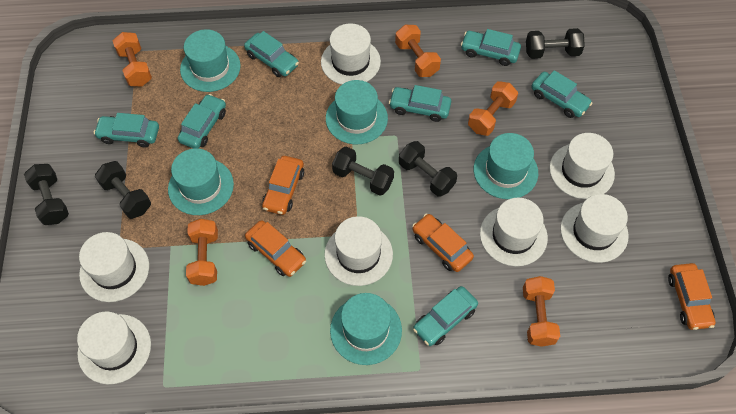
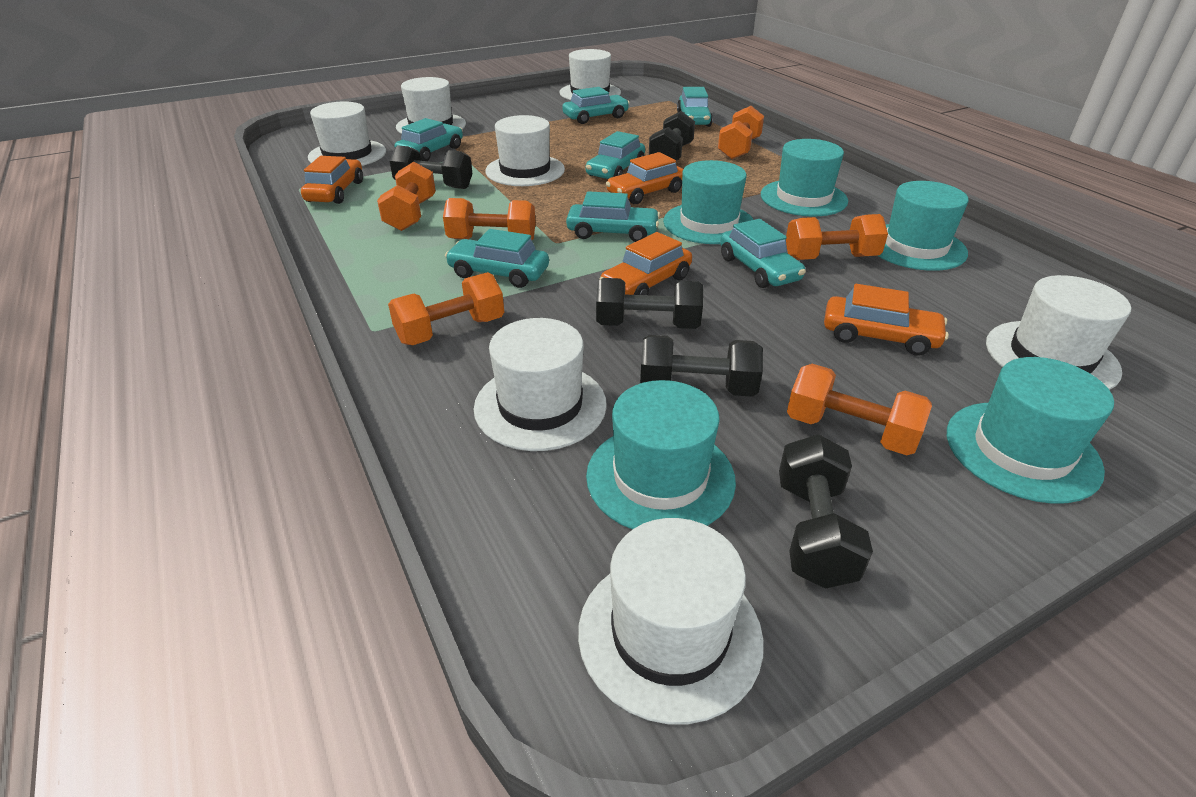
orange dumbbell: 5 -> 6

